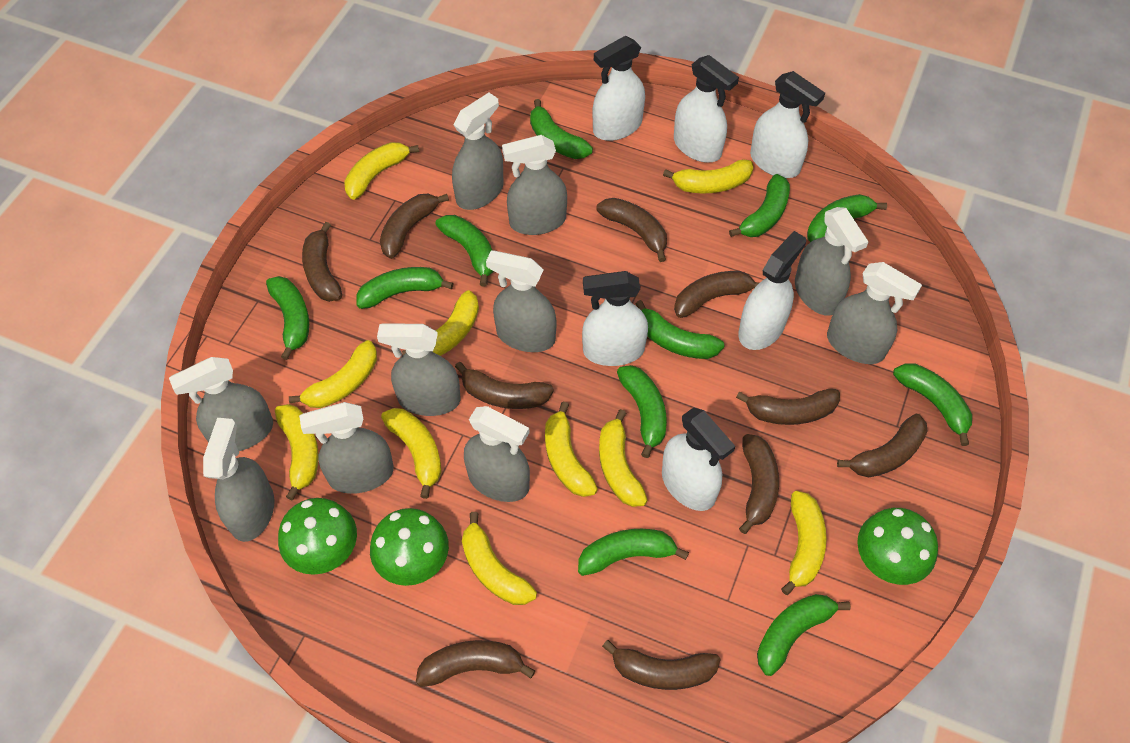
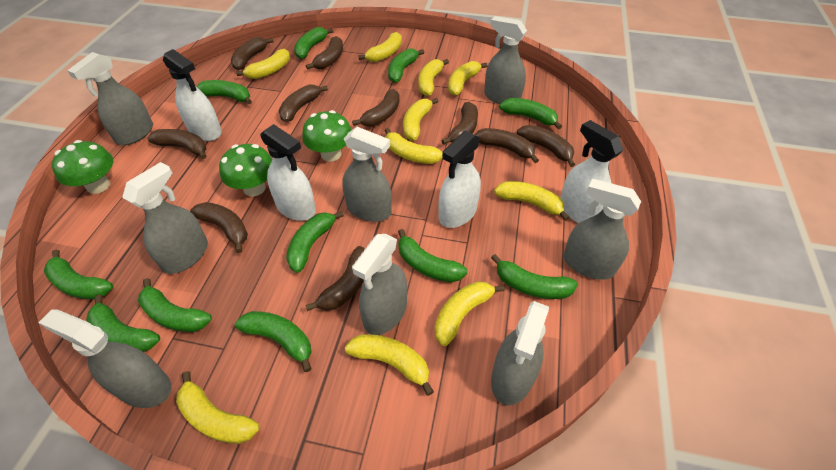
grey spray bottle: 10 -> 8
white spray bottle: 6 -> 4

